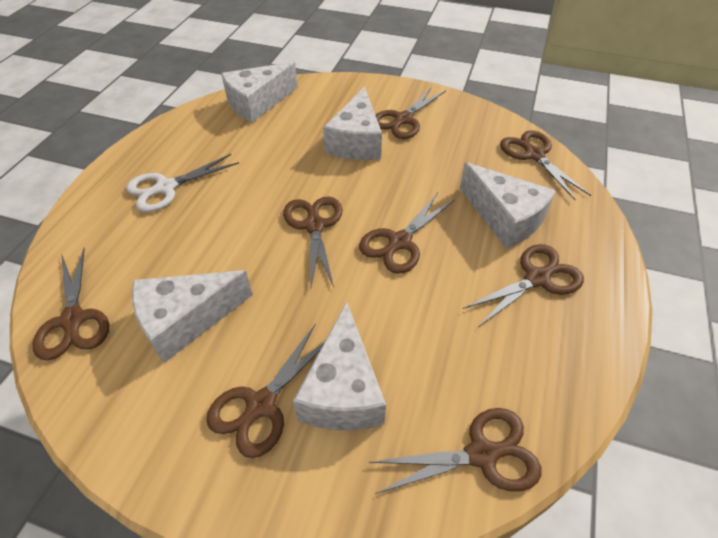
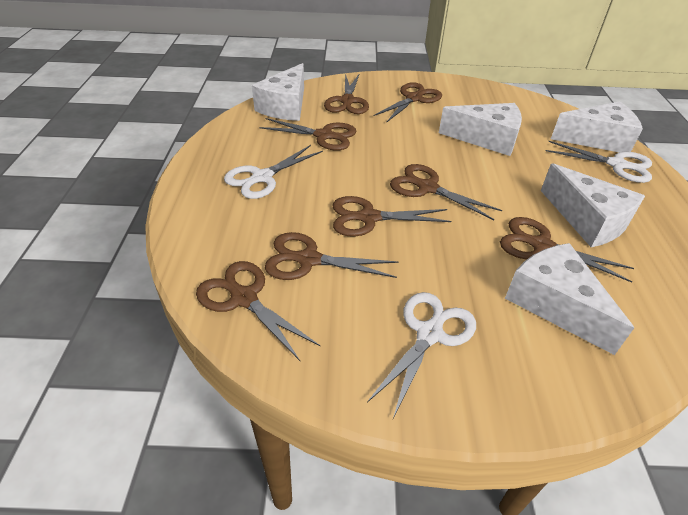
white scissors: 1 -> 3

